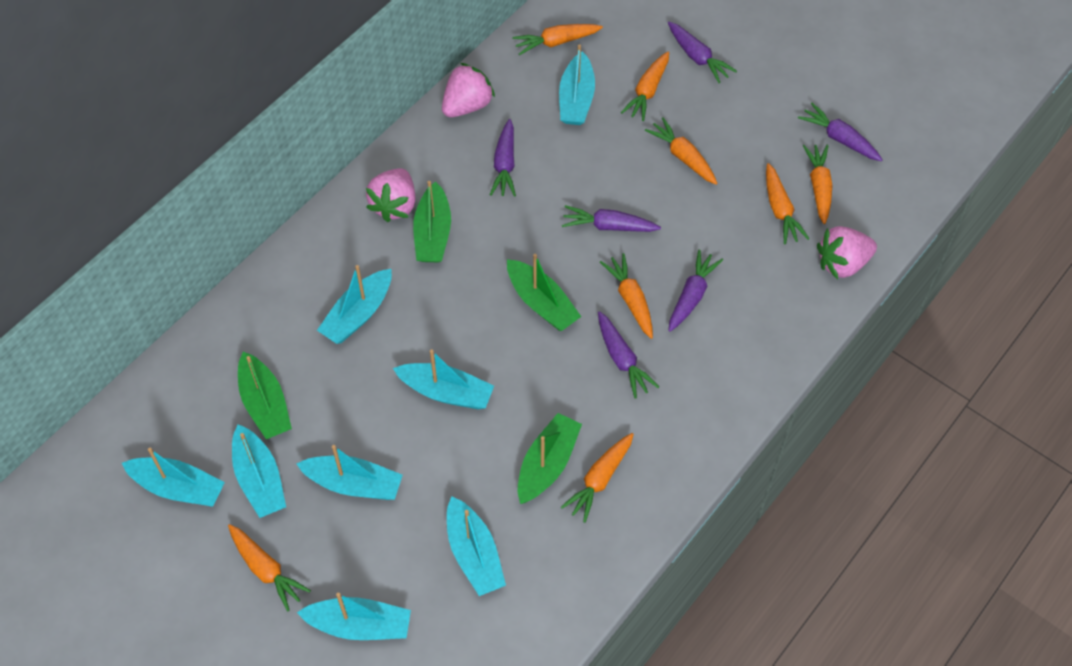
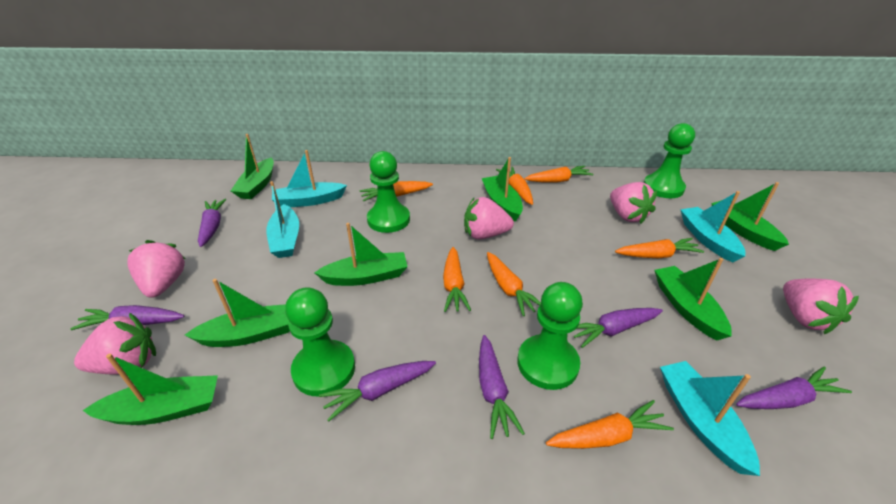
green boat: 4 -> 7
green pawn: 0 -> 4
orange carrot: 8 -> 7
pink strawberry: 3 -> 5
turquoise boat: 8 -> 4

